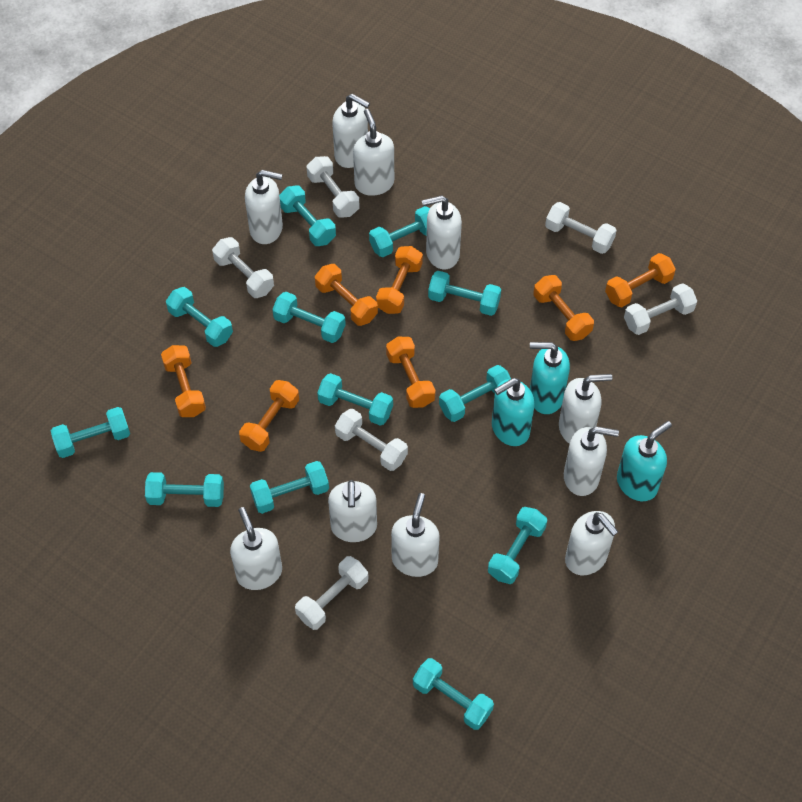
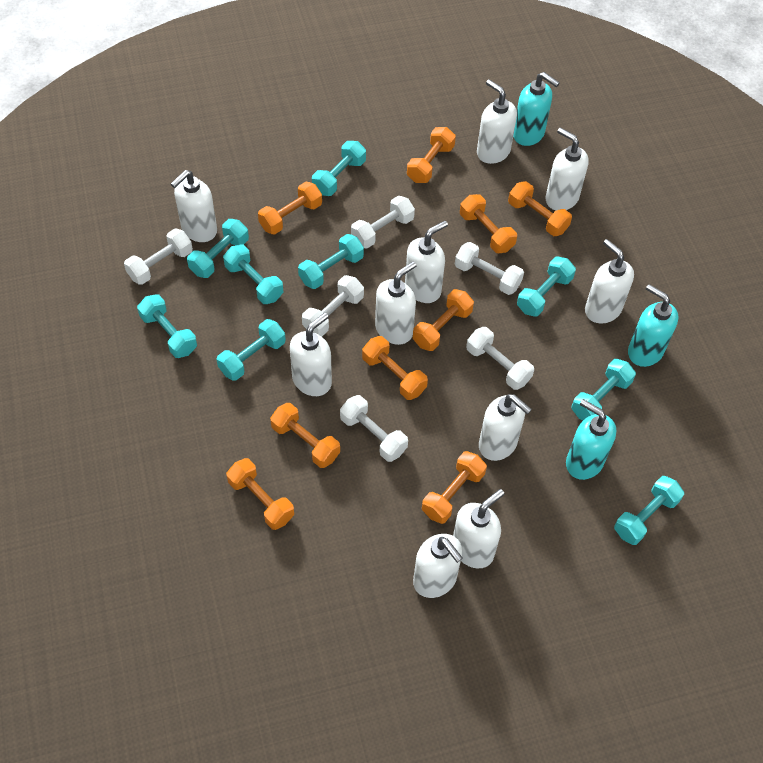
orange dumbbell: 7 -> 9
turquoise dumbbell: 12 -> 9

